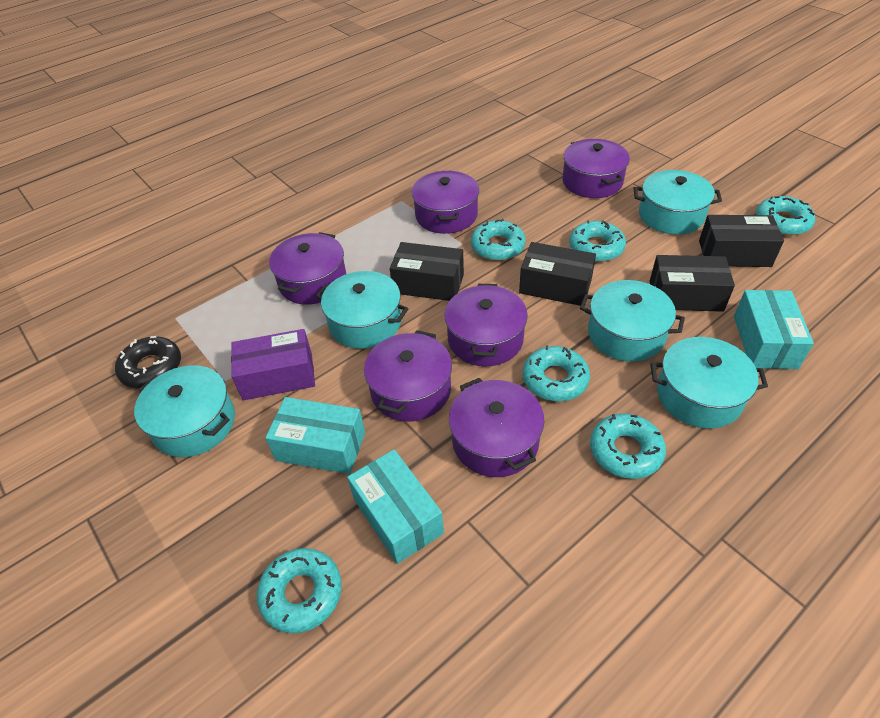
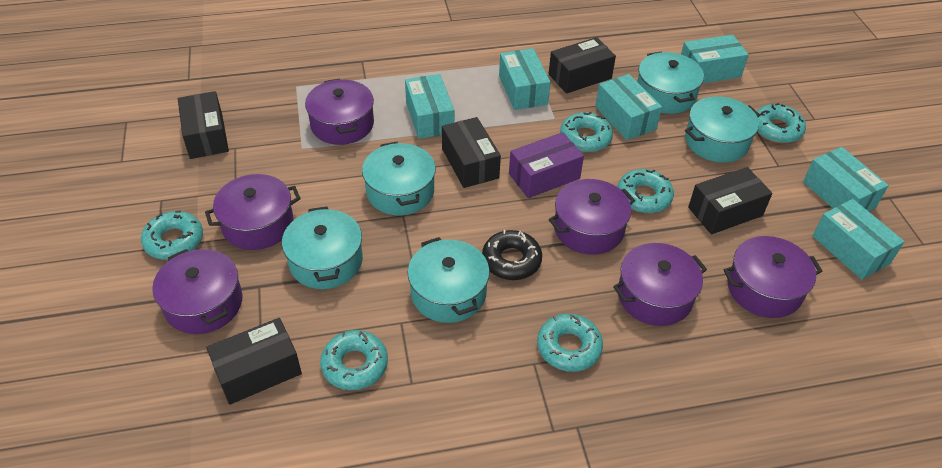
black box: 4 -> 5
turquoise box: 3 -> 6

